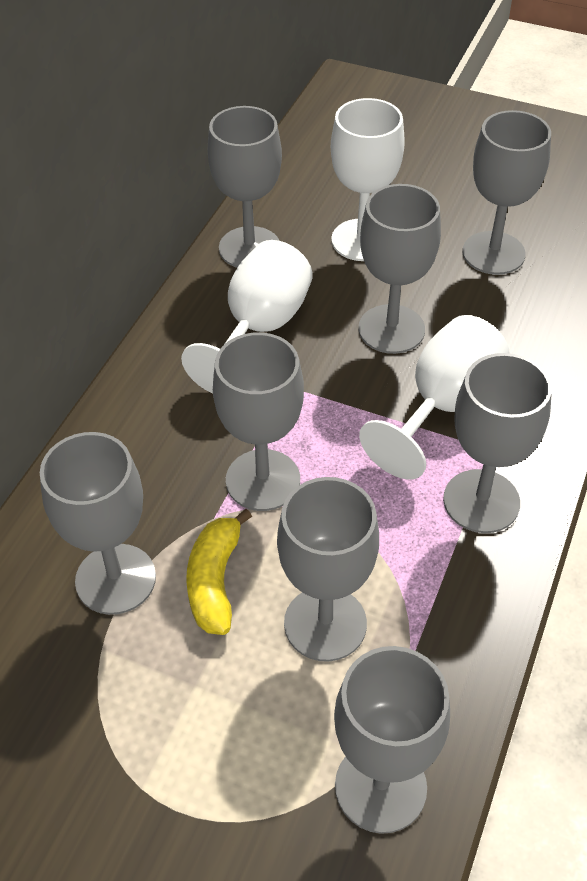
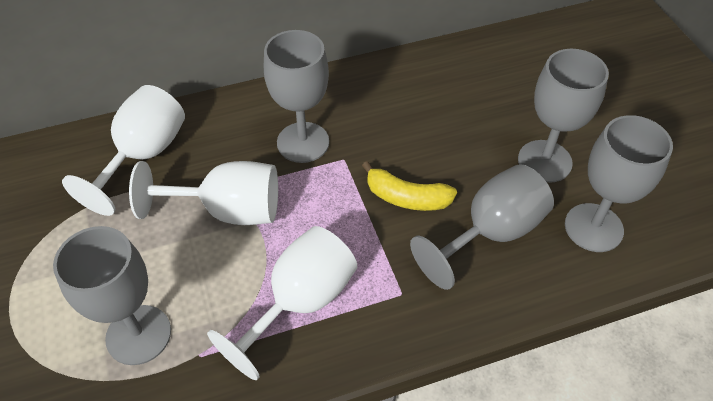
grey goblet: 8 -> 5

